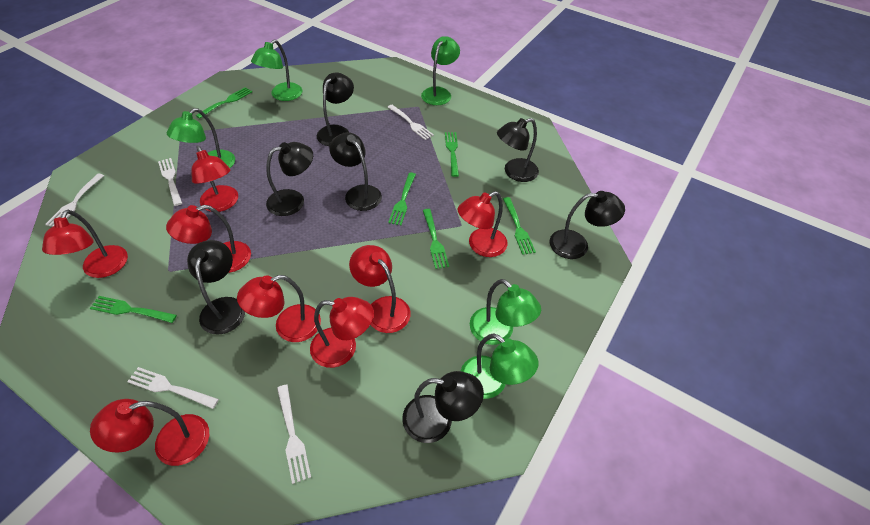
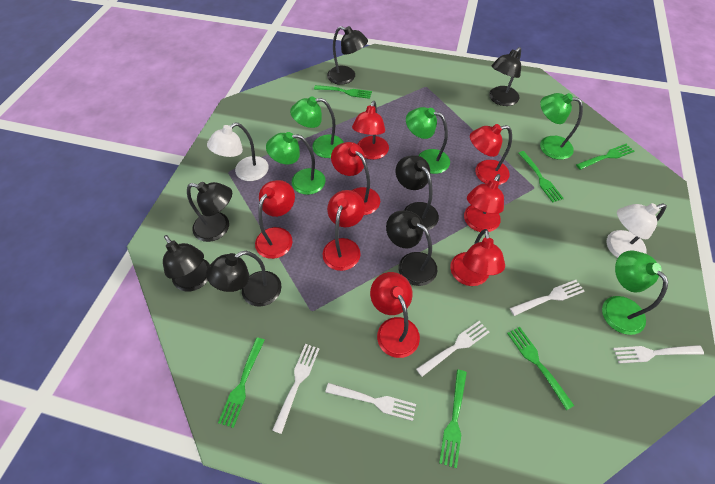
white lamp: 0 -> 2

